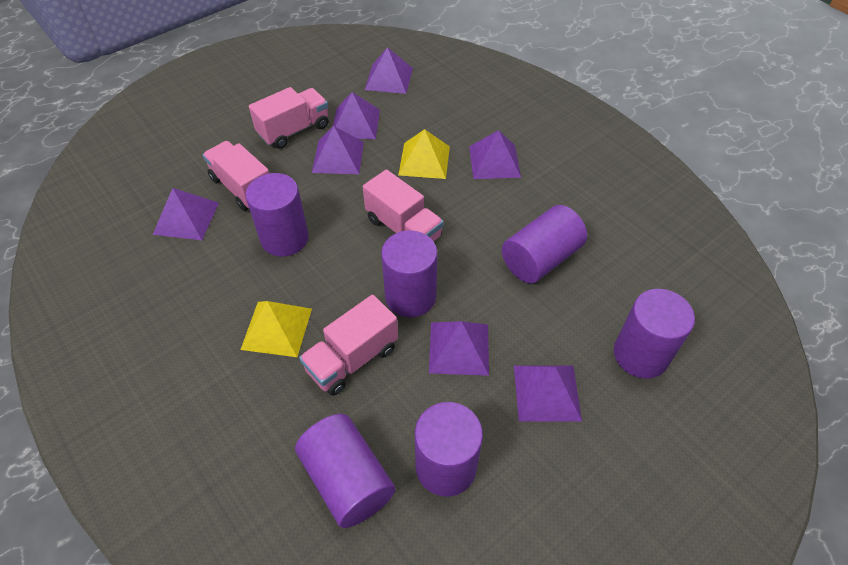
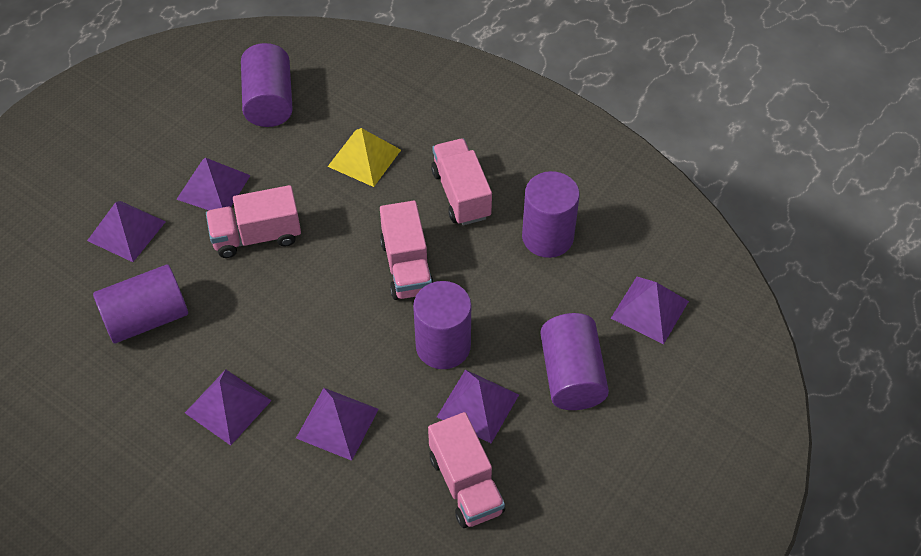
purple cylinder: 6 -> 5
purple pyramid: 7 -> 6
yellow pyramid: 2 -> 1

